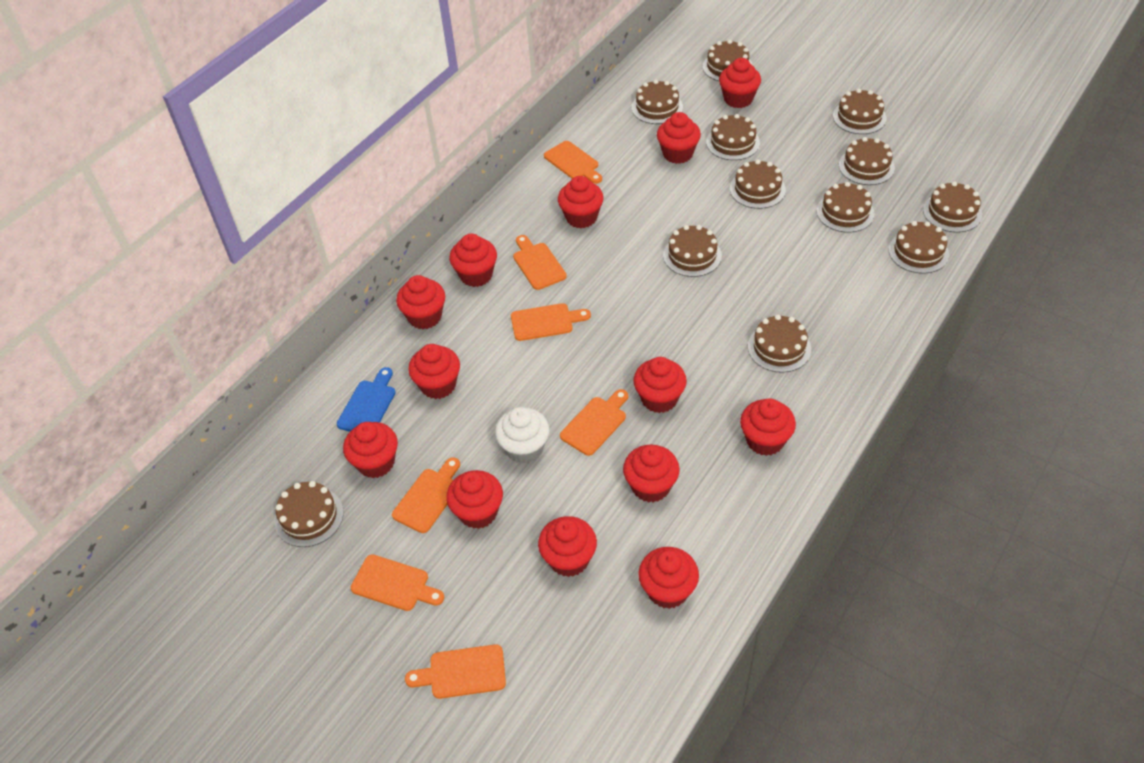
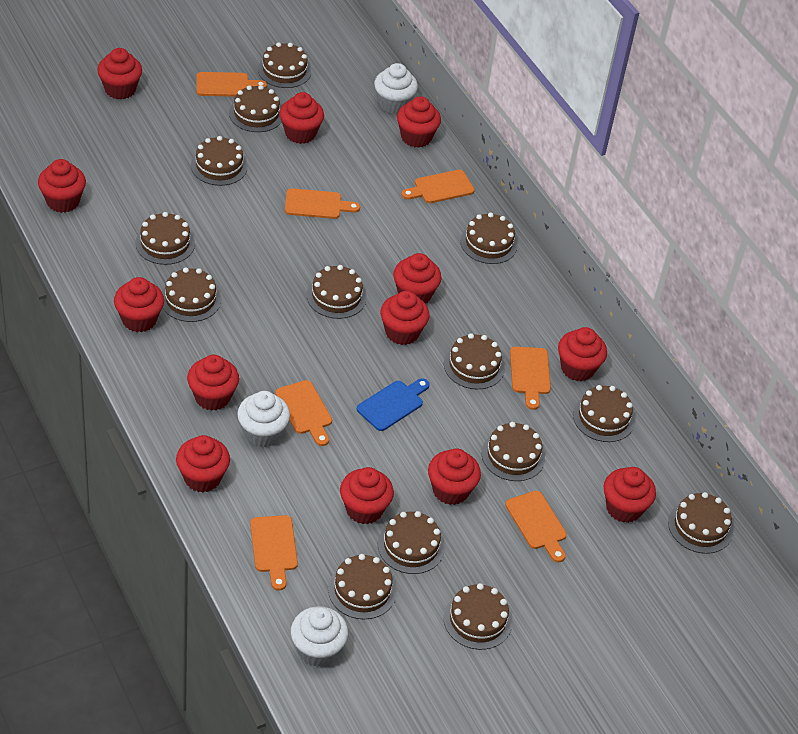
brown cake: 12 -> 14
white cupcake: 1 -> 3

